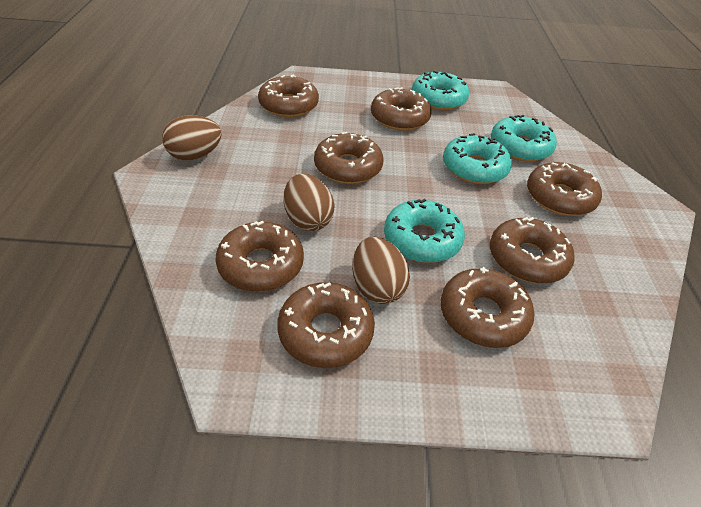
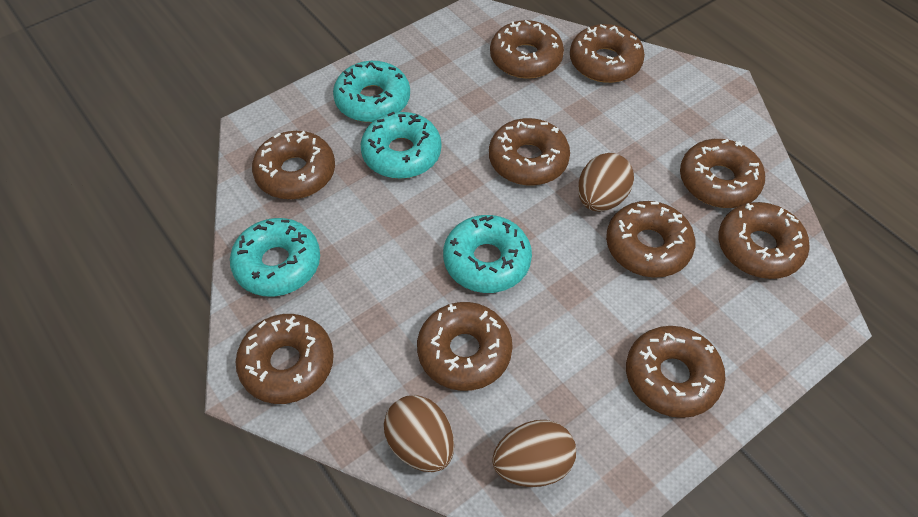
brown donut: 8 -> 10

